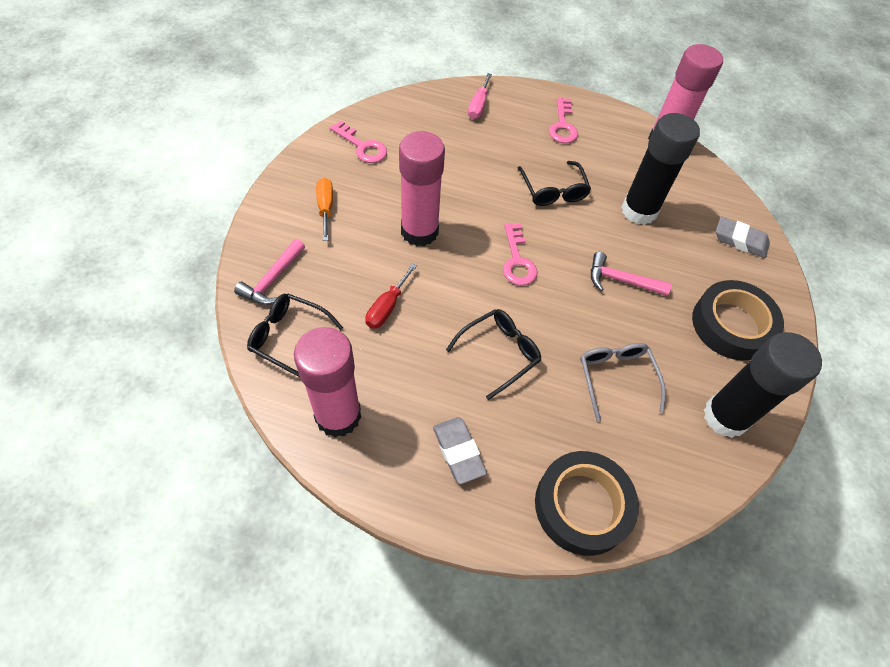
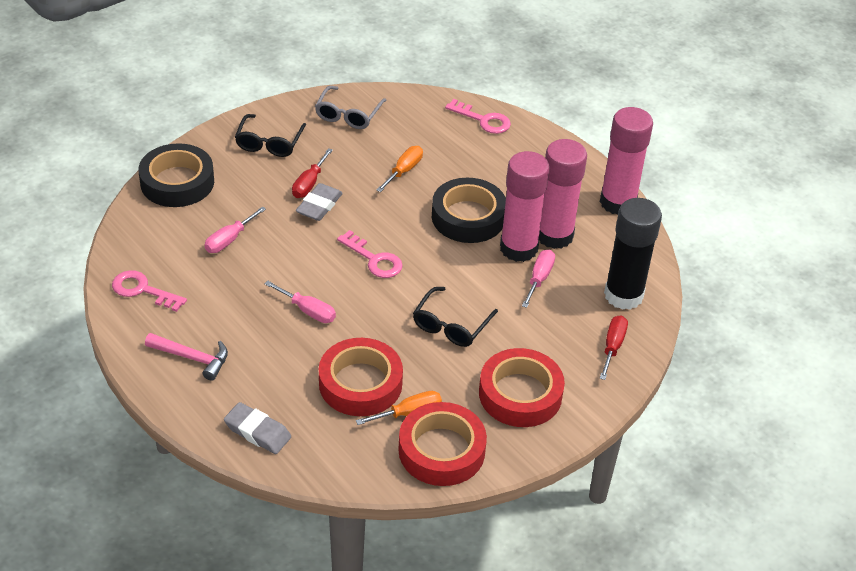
black glasses: 3 -> 2
black glue stick: 2 -> 1
orange screwdriver: 1 -> 2
pink hammer: 2 -> 1
pink screwdriver: 1 -> 3
red screwdriver: 1 -> 2
red tape: 0 -> 3

